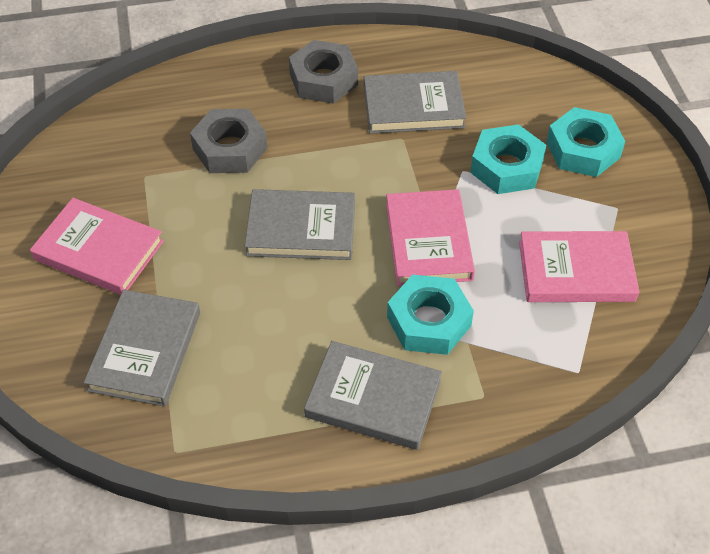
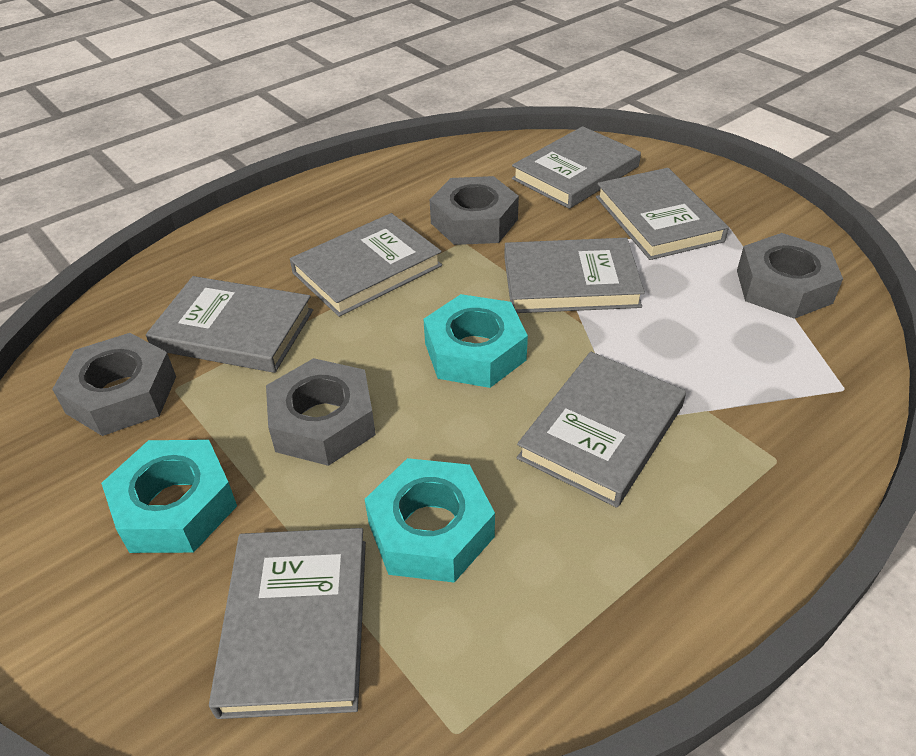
grey book: 4 -> 7
grey nut: 2 -> 4
pink book: 3 -> 0

